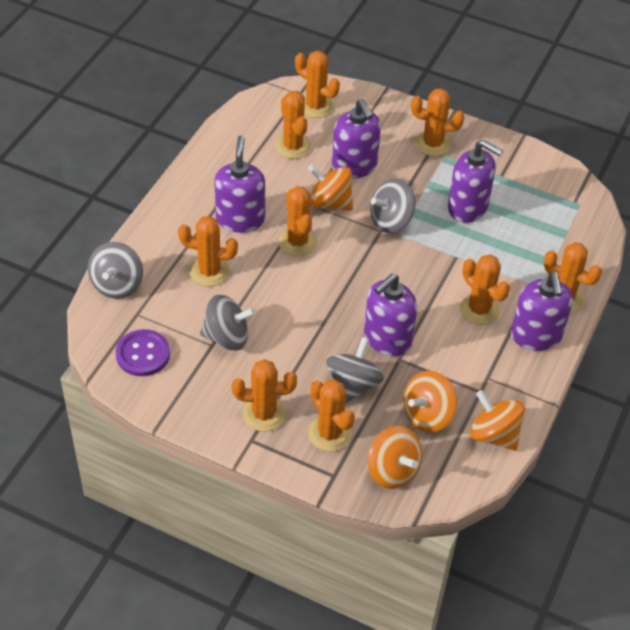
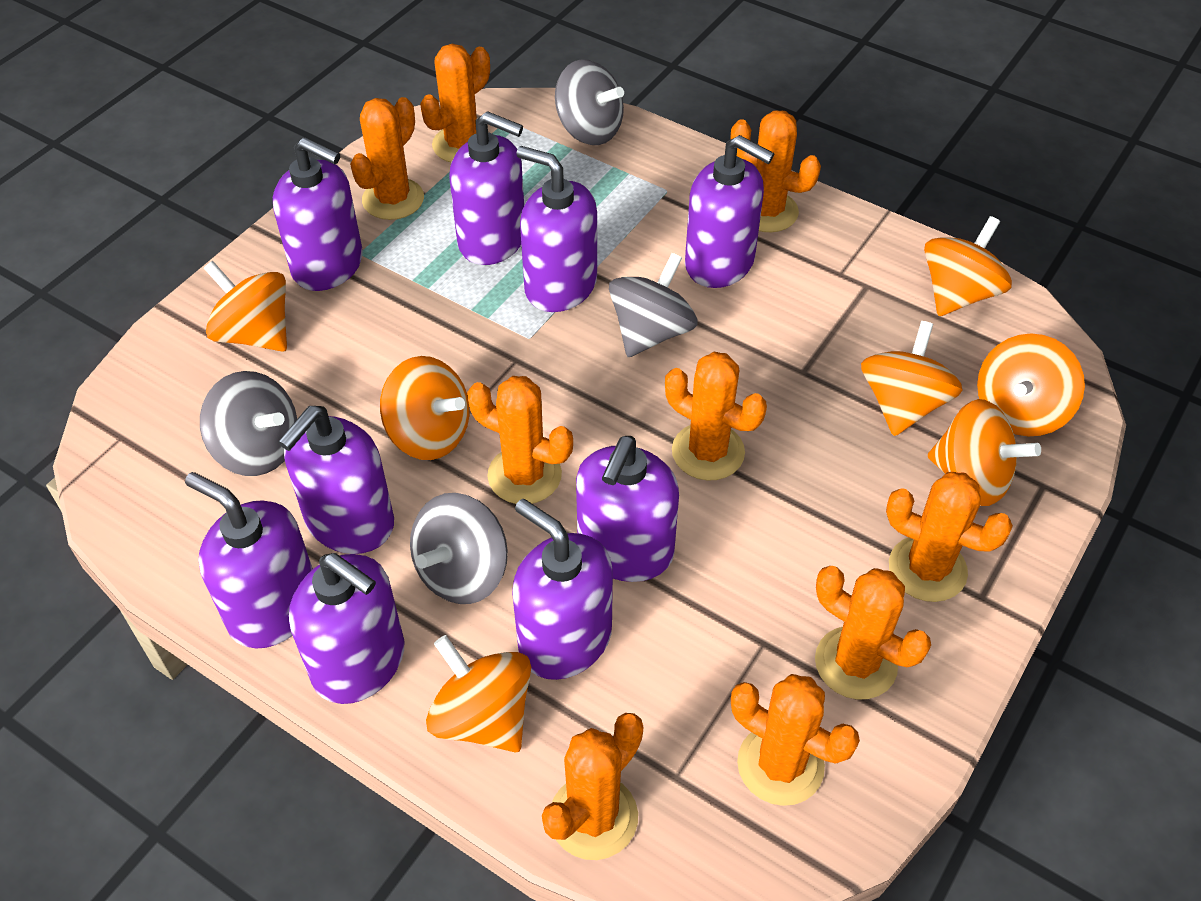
orange spinning top: 4 -> 7
purple button: 1 -> 0
purple soap dispenser: 5 -> 9

